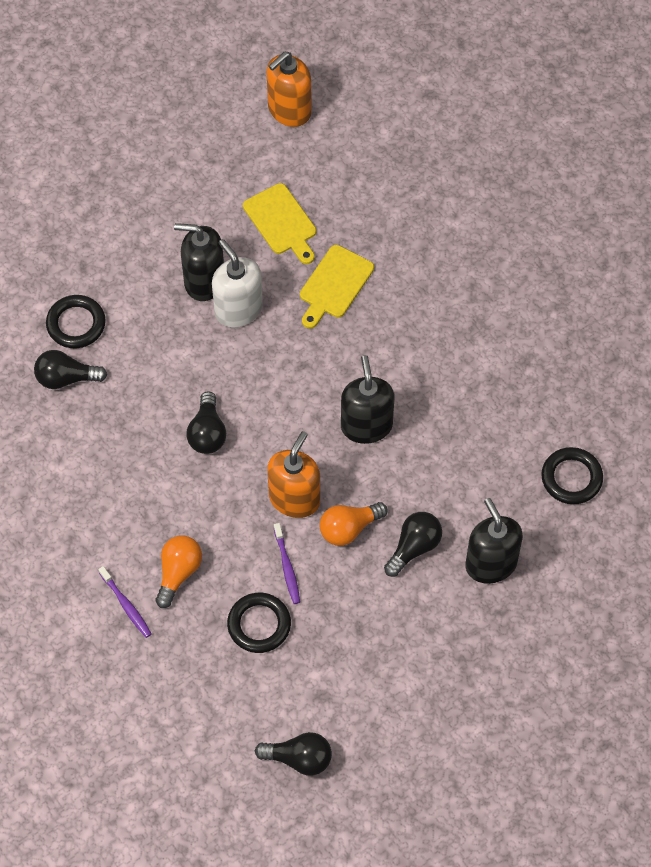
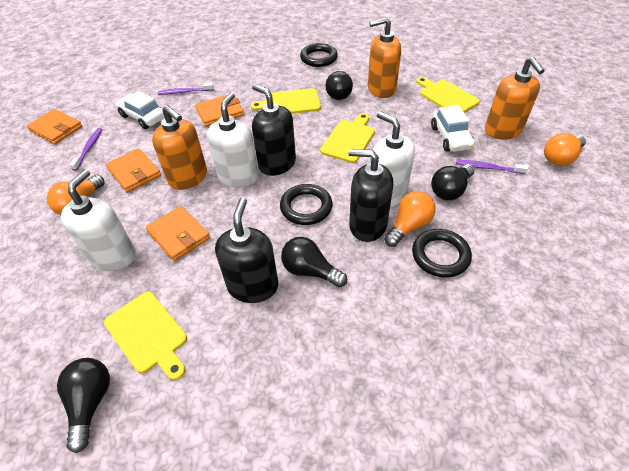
orange light bulb: 2 -> 3
orange soap dispenser: 2 -> 3
orange wallet: 0 -> 4
purple toothbrush: 2 -> 3
white car: 0 -> 2
white soap dispenser: 1 -> 3
yellow cutting board: 2 -> 4

